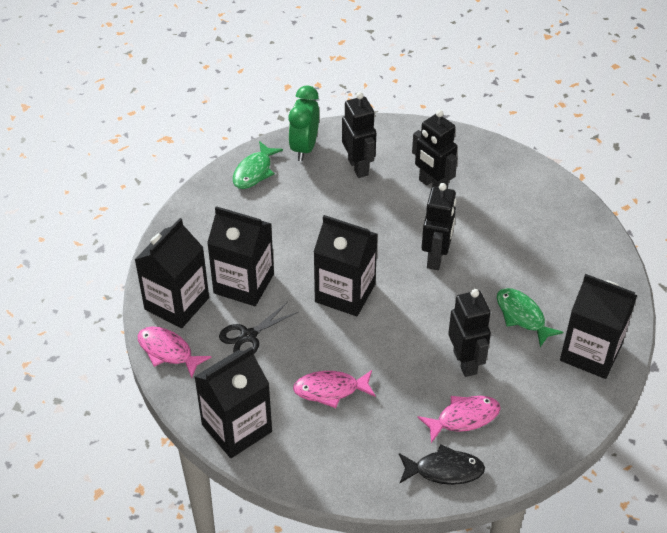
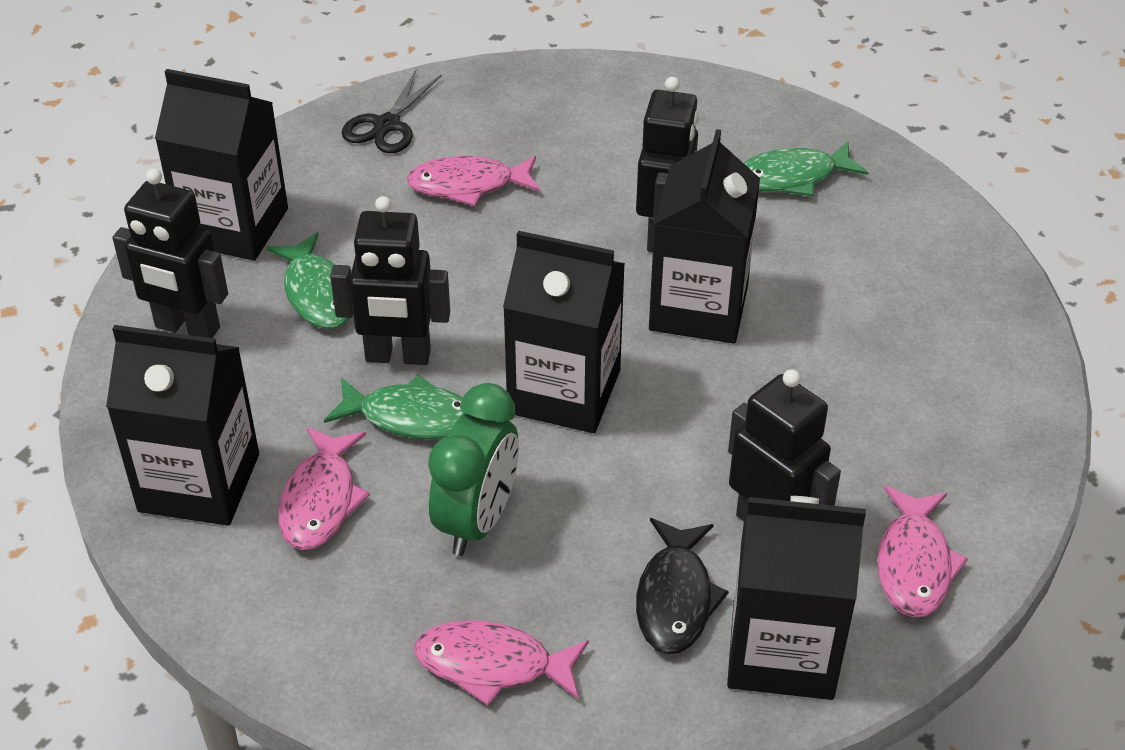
green fish: 2 -> 3
pink fish: 3 -> 4

